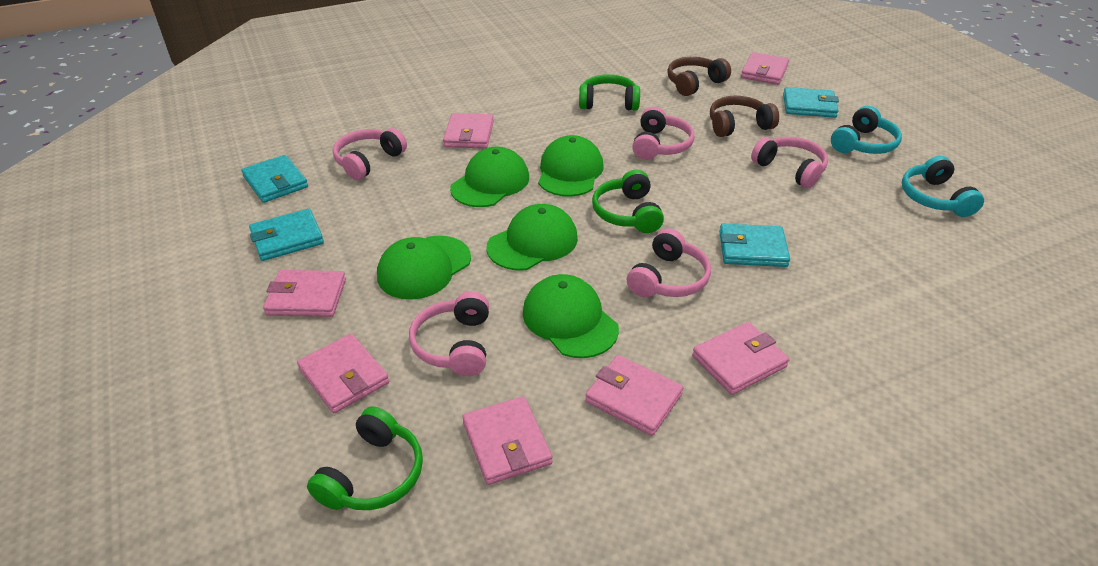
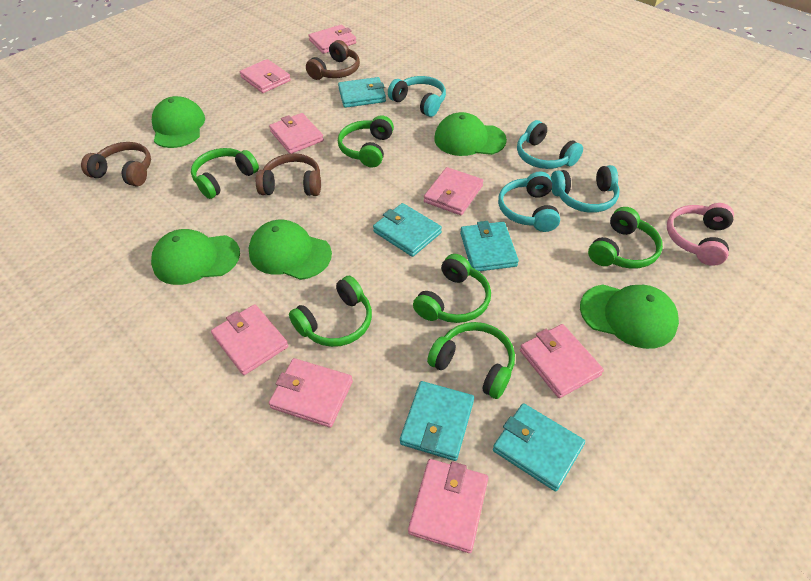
brown headphones: 2 -> 3
green headphones: 3 -> 6
pink headphones: 5 -> 1
pink wallet: 7 -> 8
turquoise headphones: 2 -> 4
turquoise wallet: 4 -> 5

